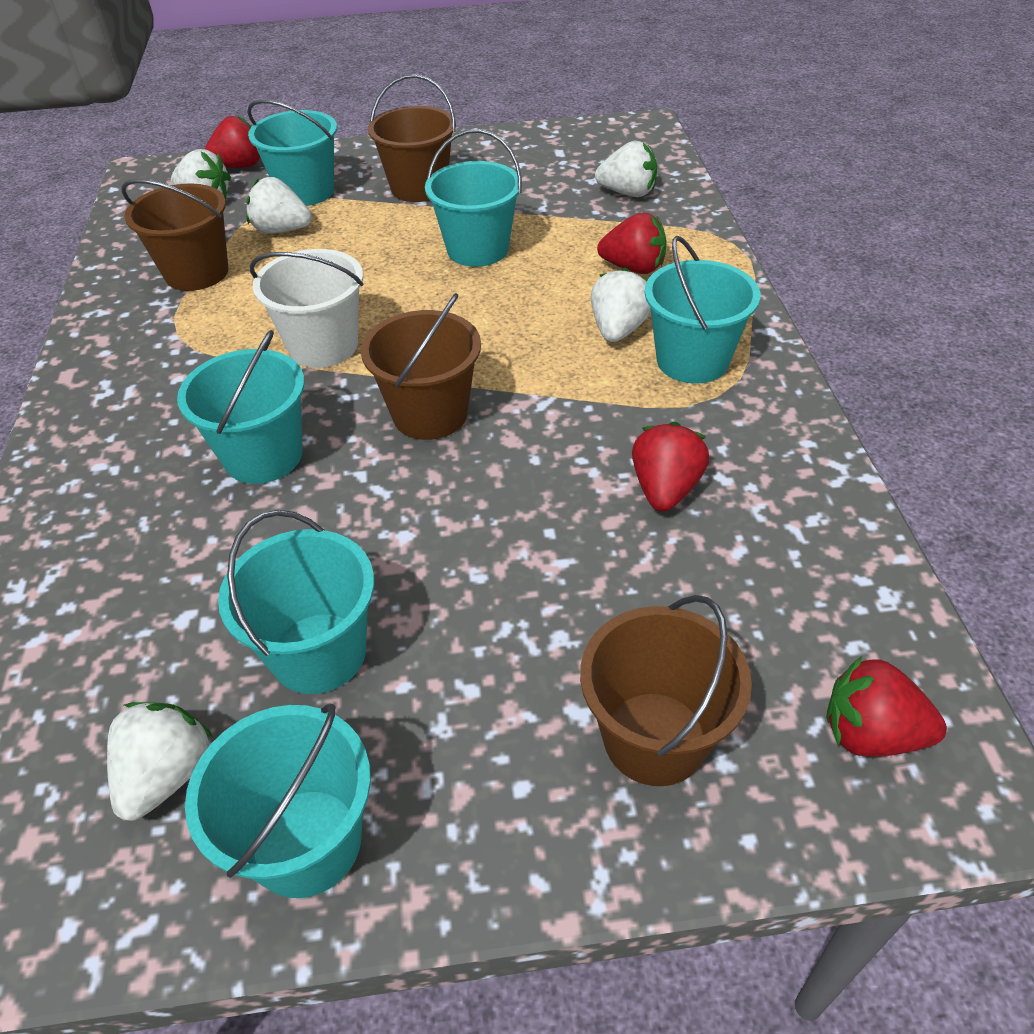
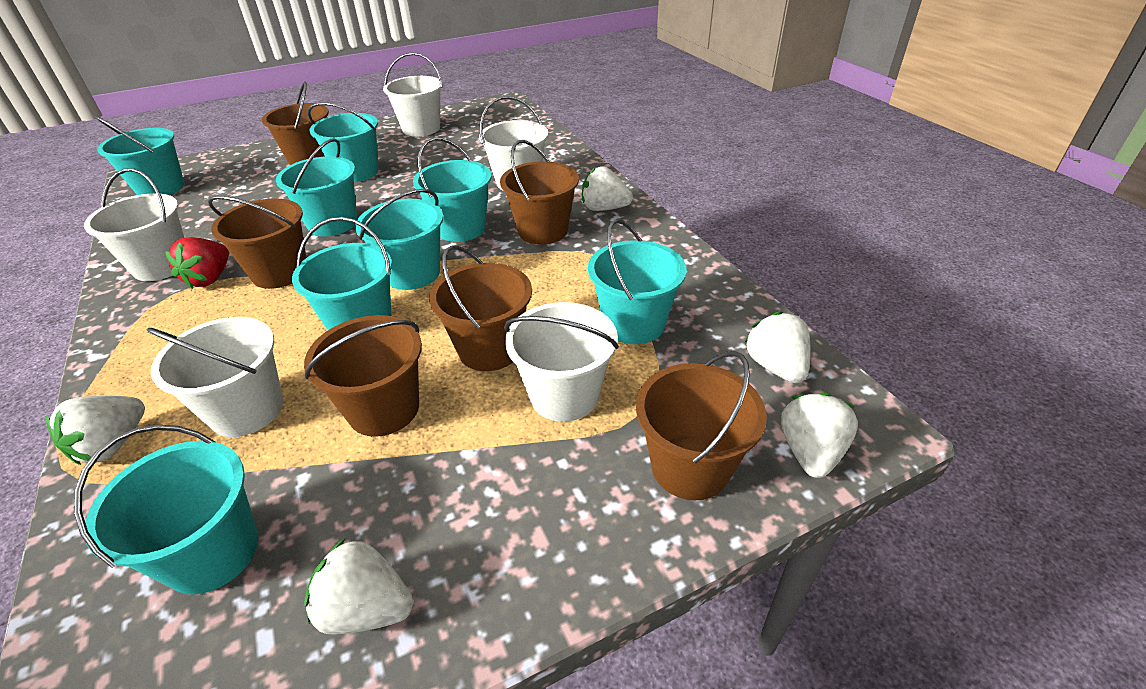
brown bucket: 4 -> 6
red strawberry: 4 -> 1
turquoise bucket: 6 -> 8
white bucket: 1 -> 5

